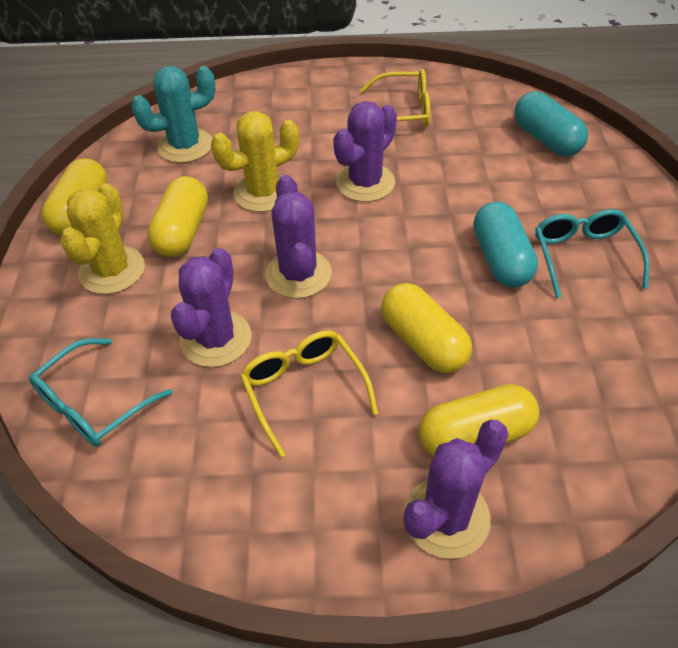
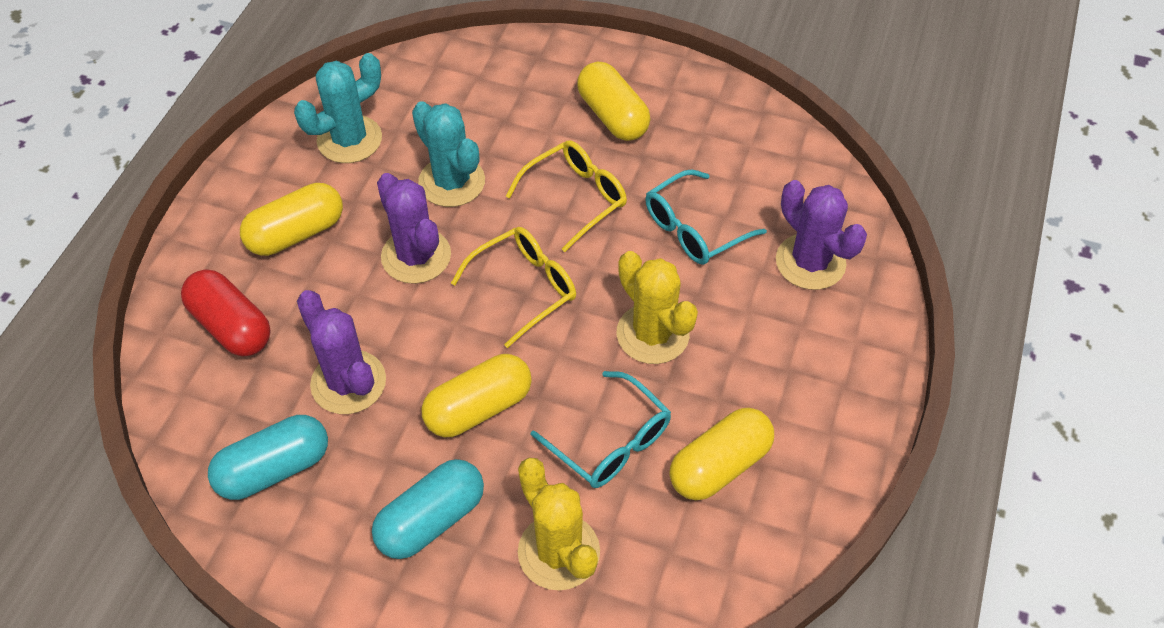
purple cactus: 4 -> 3
red capsule: 0 -> 1
turquoise cactus: 1 -> 2

